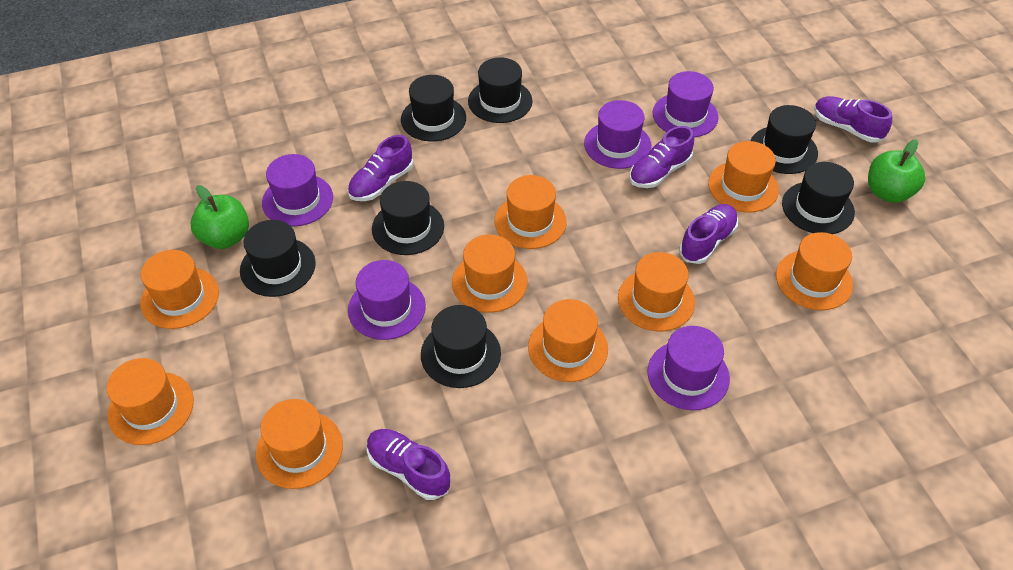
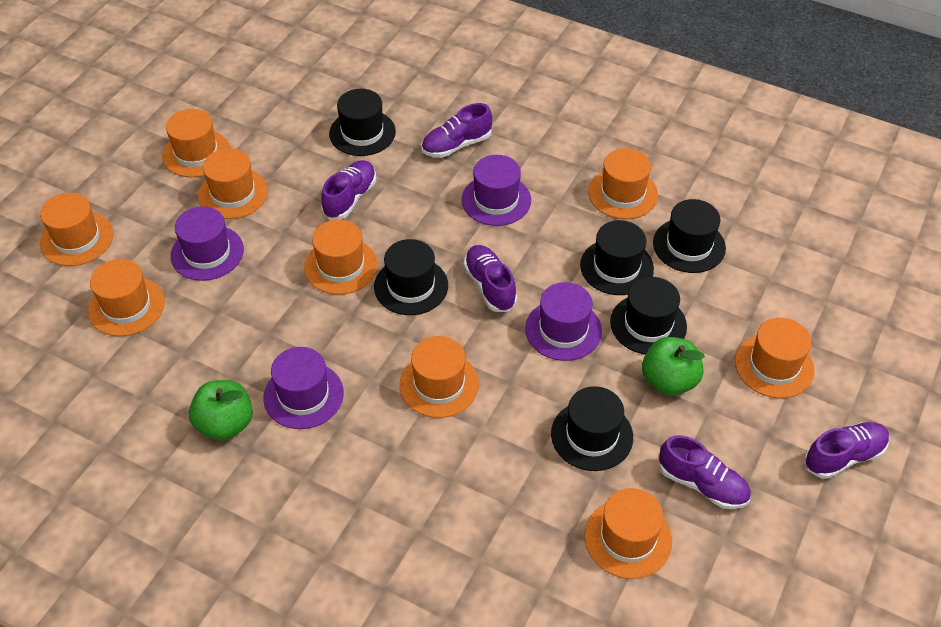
black hat: 7 -> 6
purple hat: 5 -> 4

